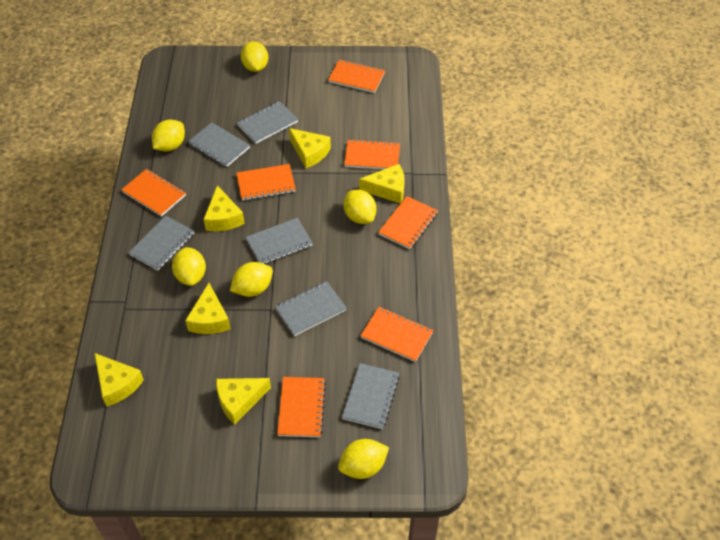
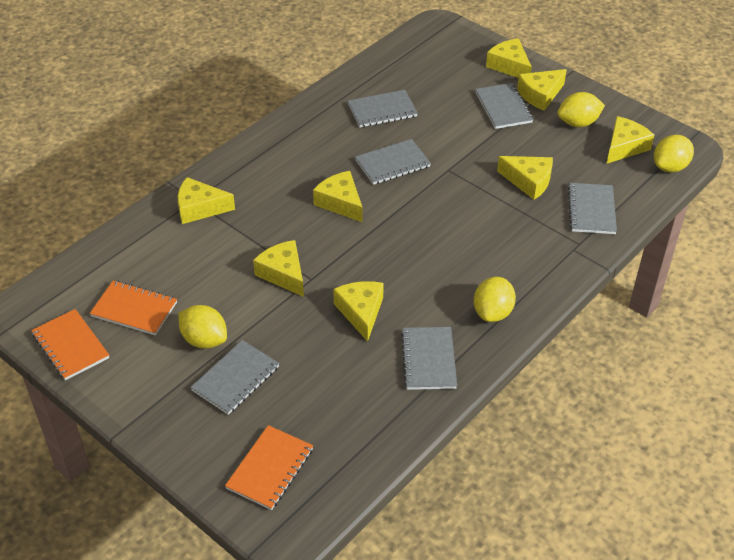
orange notebook: 7 -> 3
yellow cheese: 6 -> 8
yellow lemon: 6 -> 4

